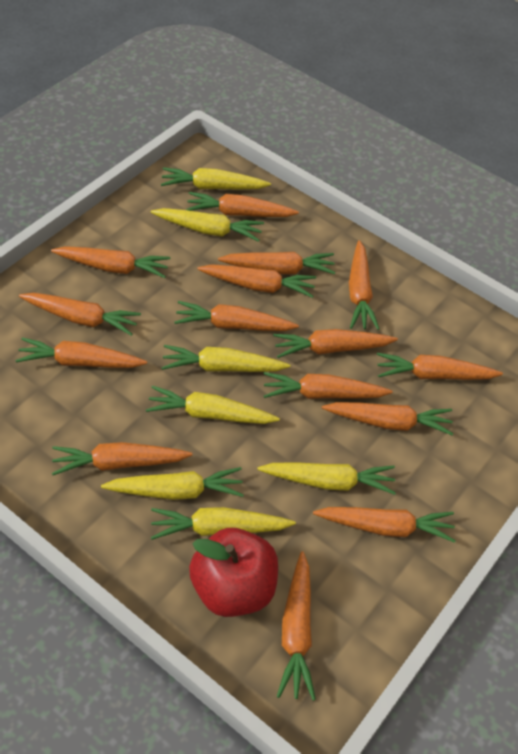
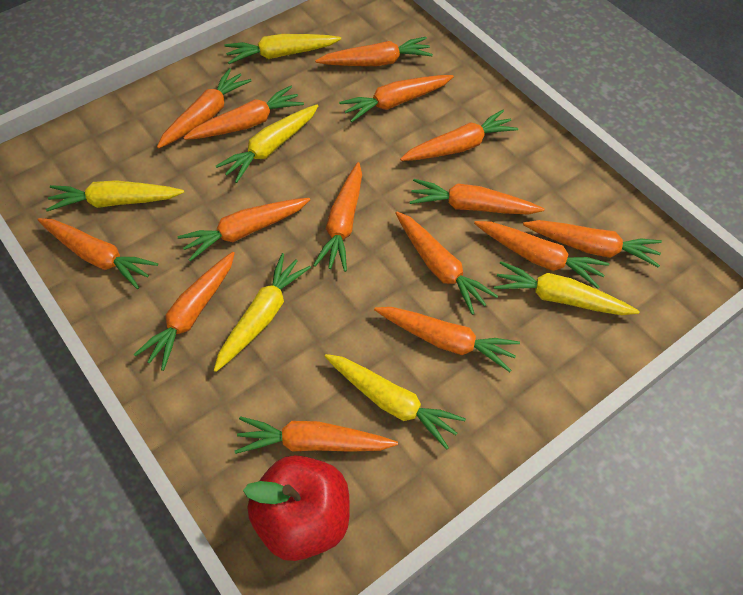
yellow carrot: 7 -> 6

